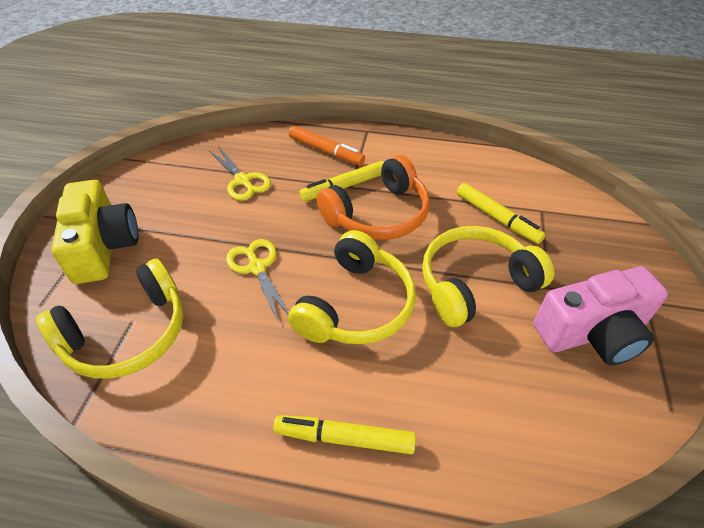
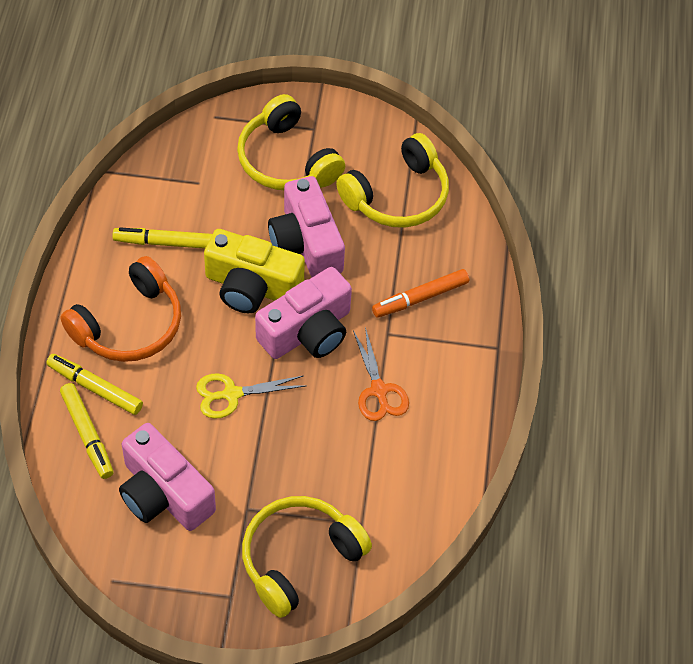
orange scissors: 0 -> 1
pink camera: 1 -> 3
yellow scissors: 2 -> 1

